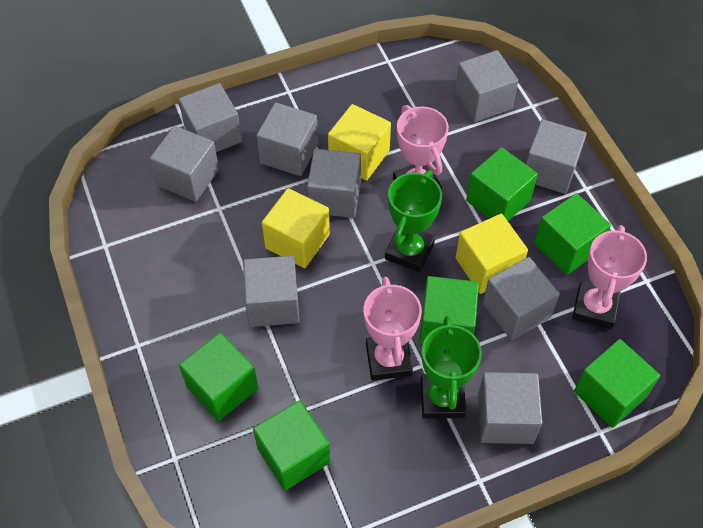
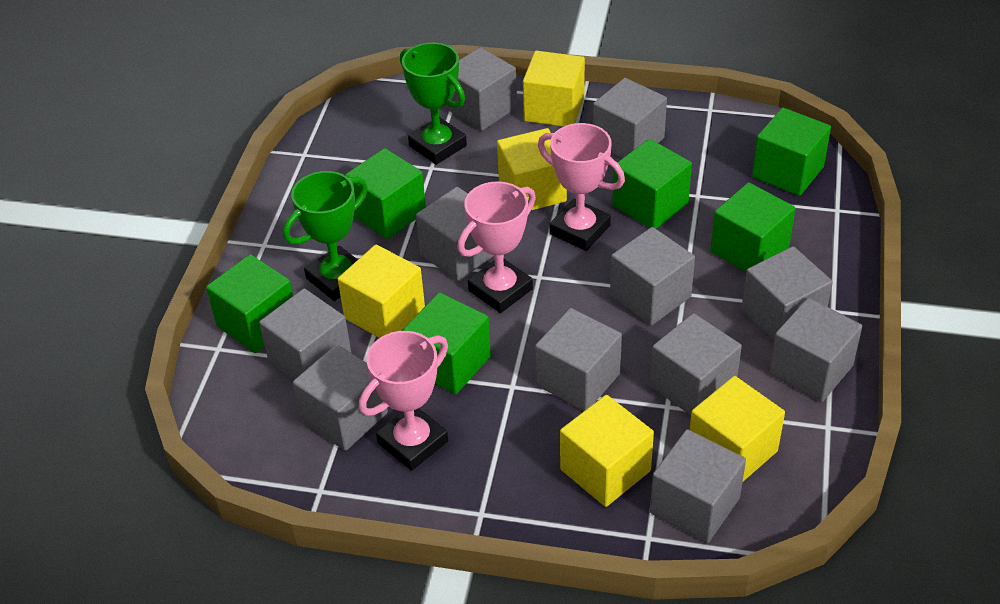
grey cube: 9 -> 11
yellow cube: 3 -> 5

